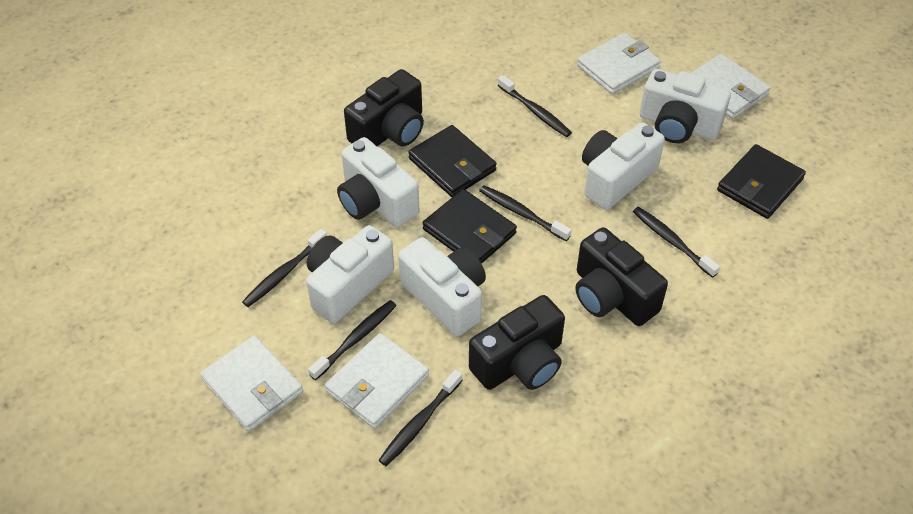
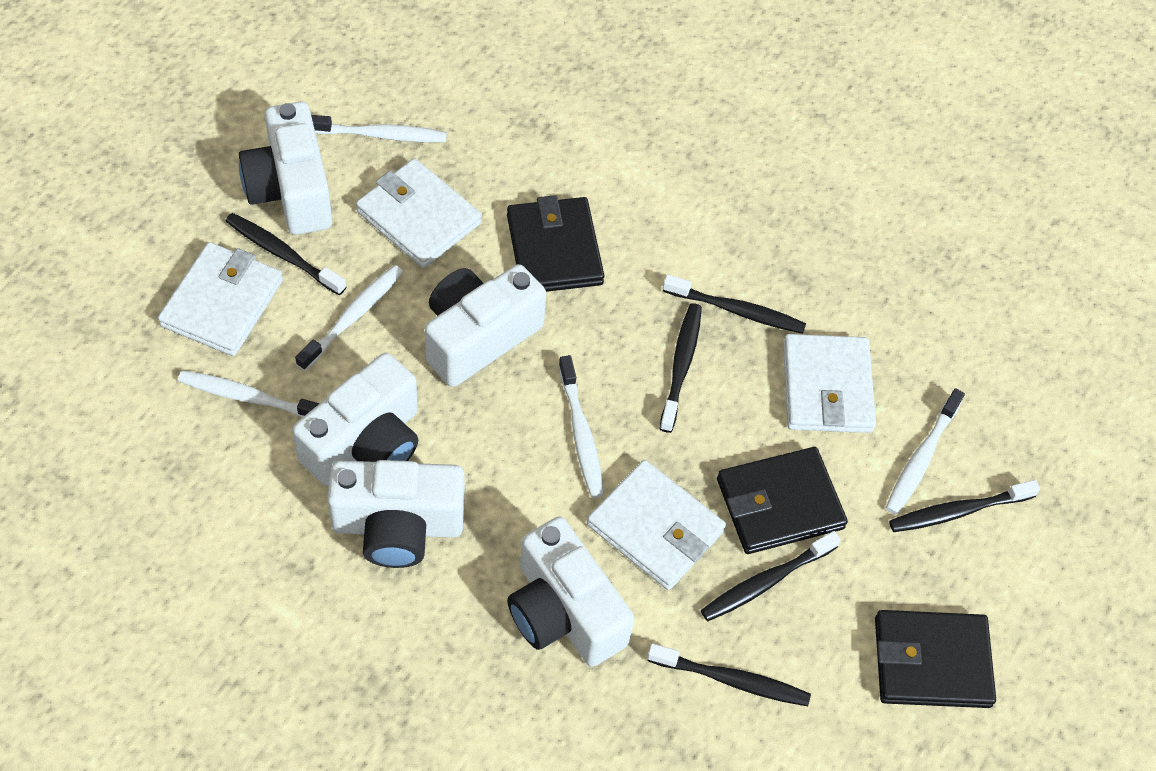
black camera: 3 -> 0
white toothbrush: 0 -> 5

